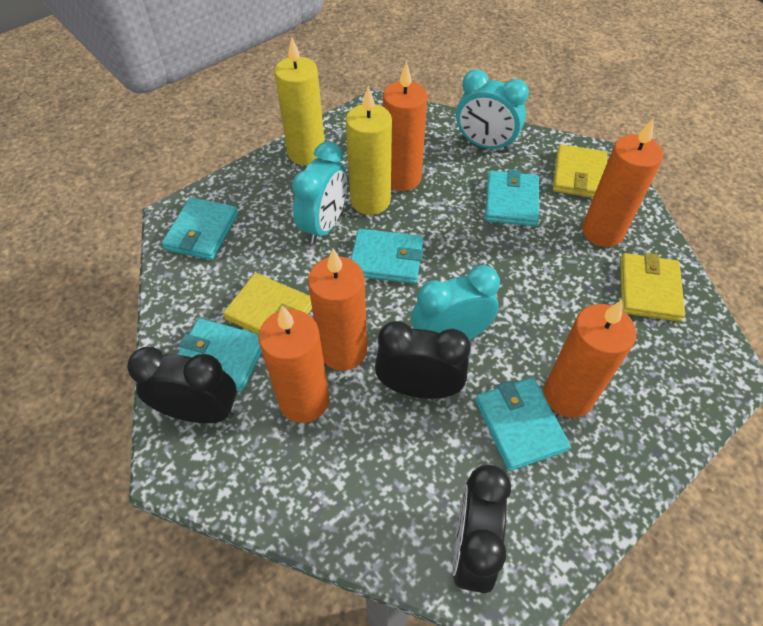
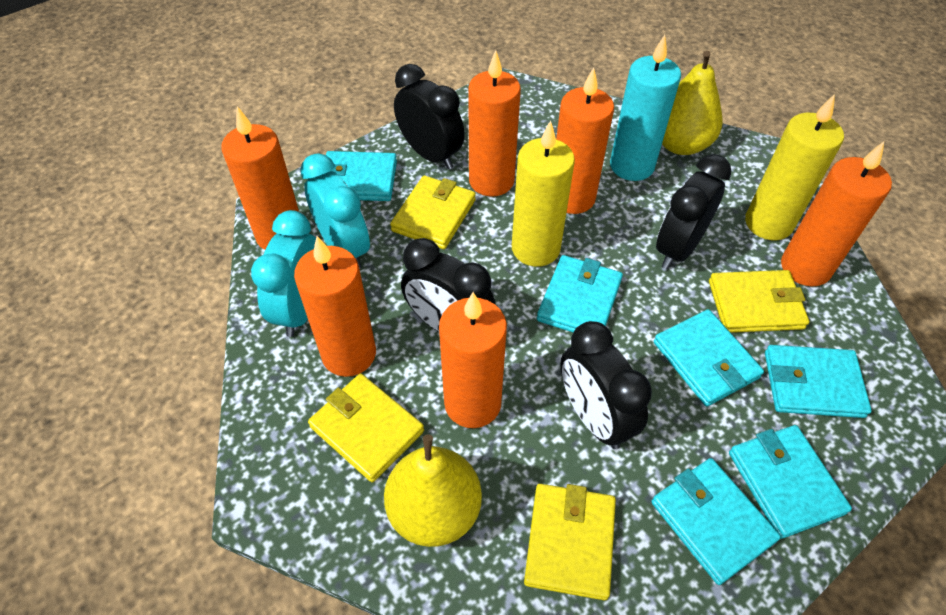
black clock: 3 -> 4
orange candle: 5 -> 6
turquoise candle: 0 -> 1
turquoise clock: 3 -> 2
turquoise wallet: 5 -> 6
yellow pear: 0 -> 2
yellow wallet: 3 -> 4

